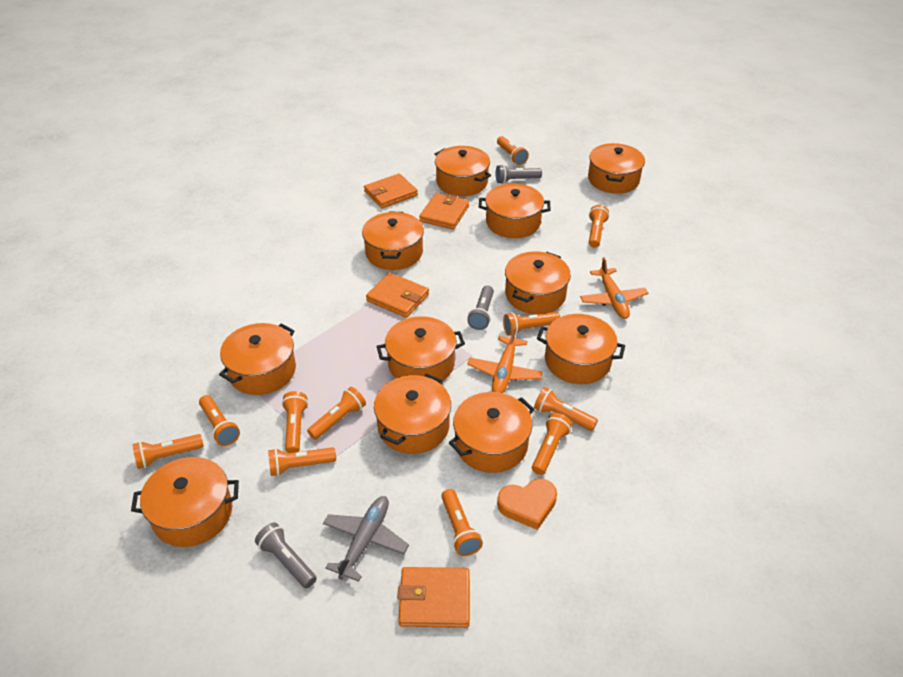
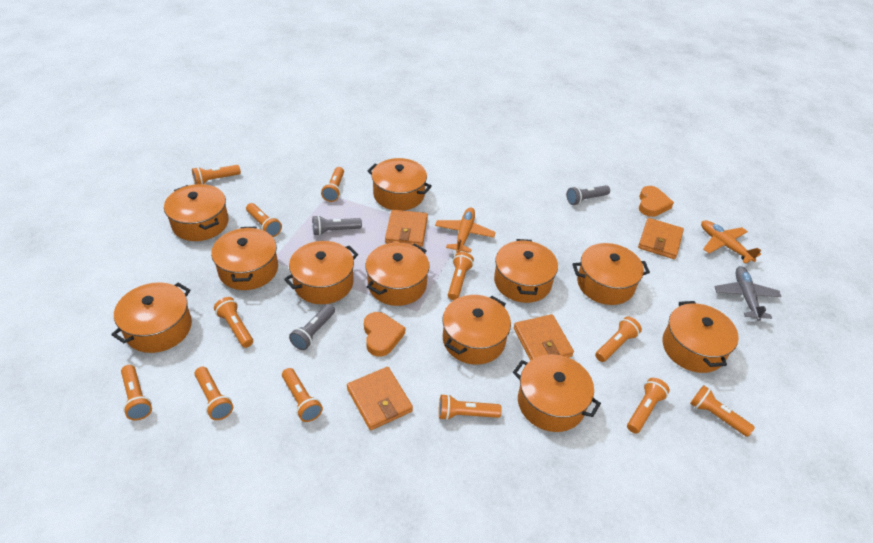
orange flashlight: 11 -> 12
orange heart: 1 -> 2

